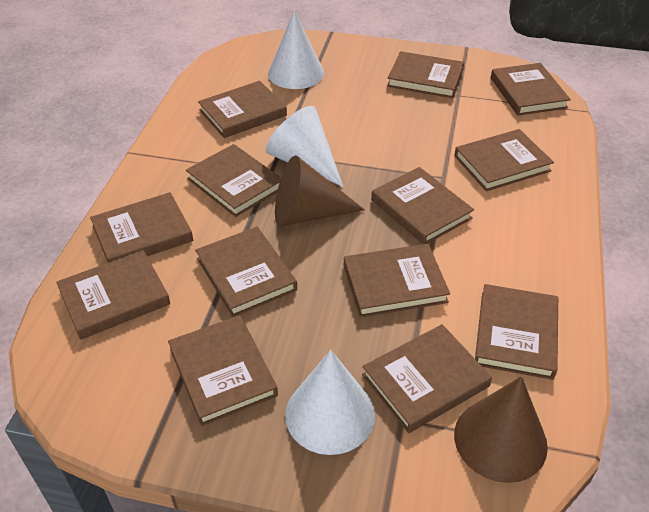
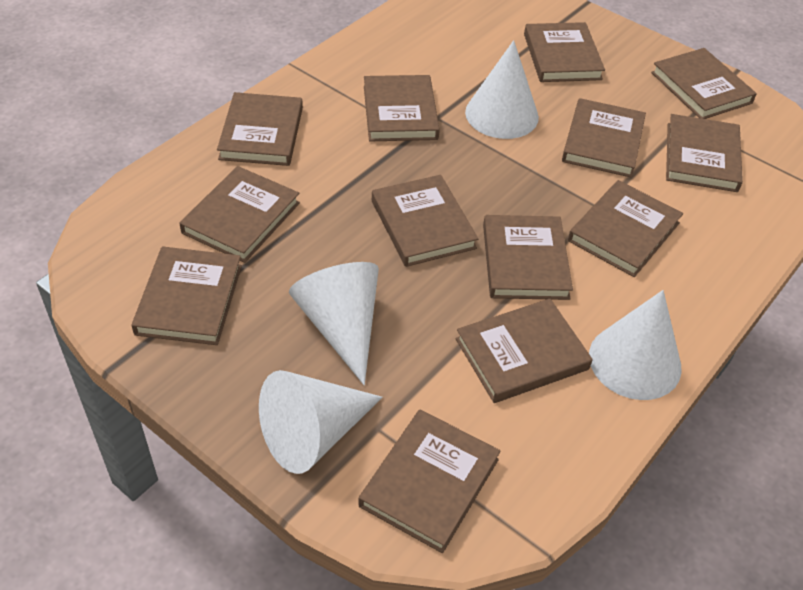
brown cone: 2 -> 0
white cone: 3 -> 4

